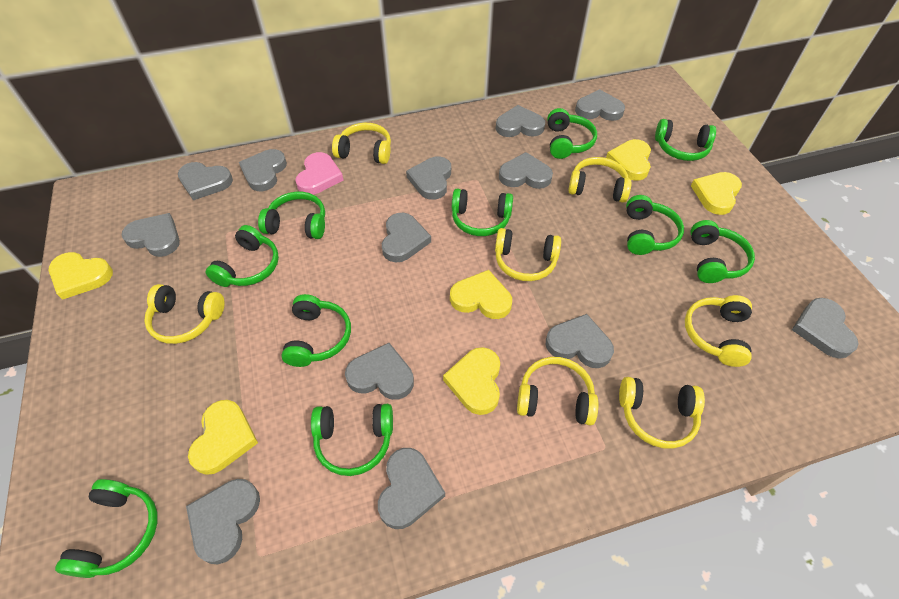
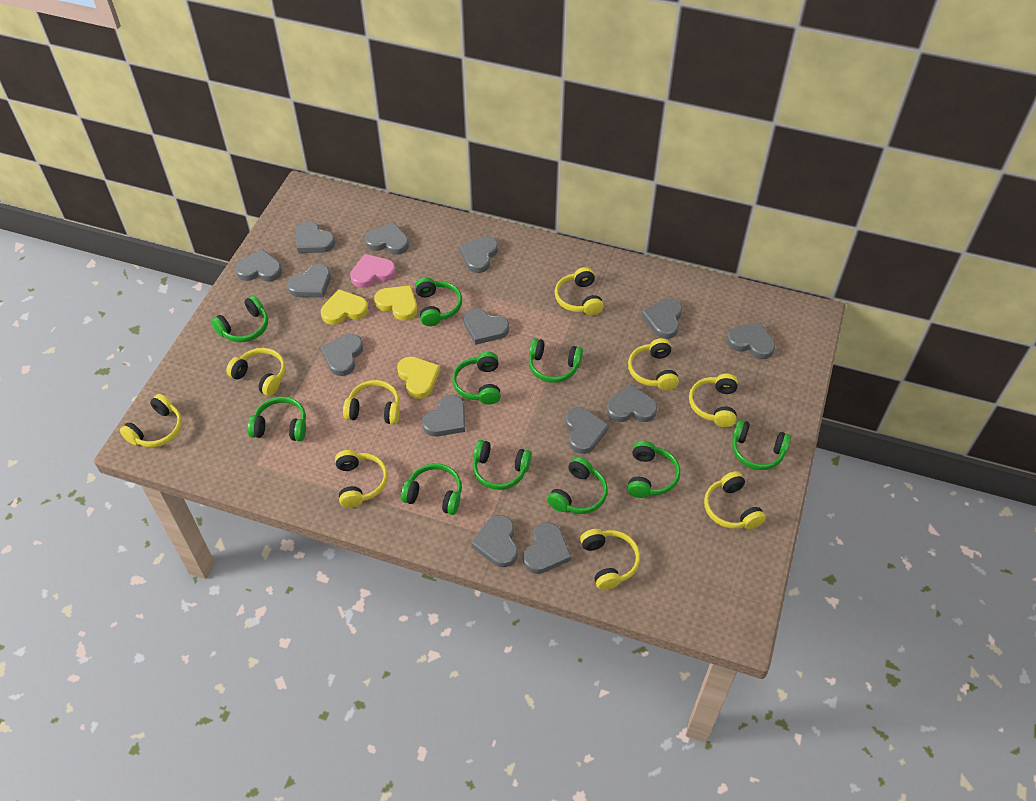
grey heart: 13 -> 14
yellow headphones: 7 -> 9
yellow heart: 6 -> 3

